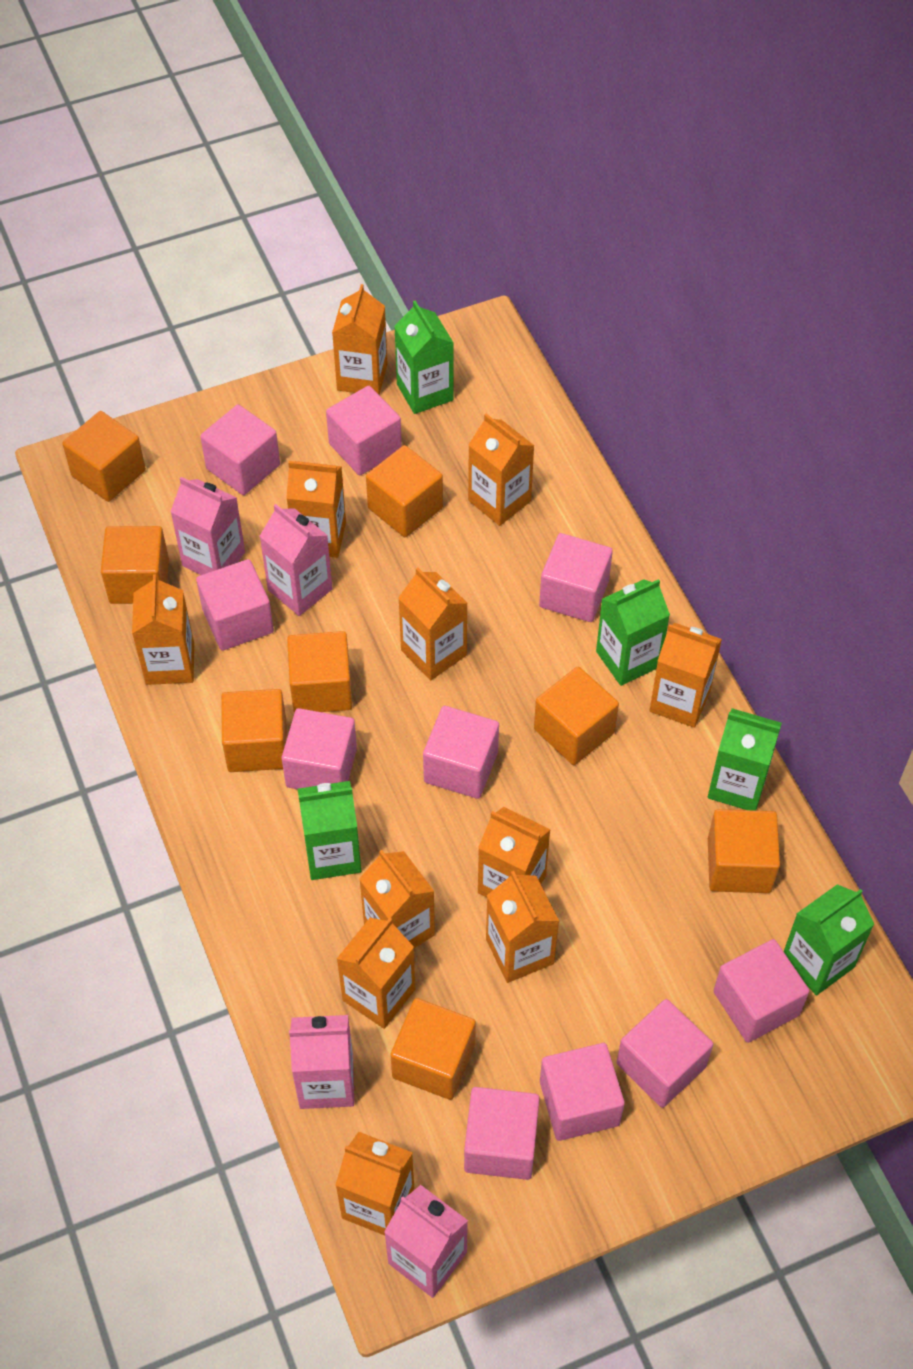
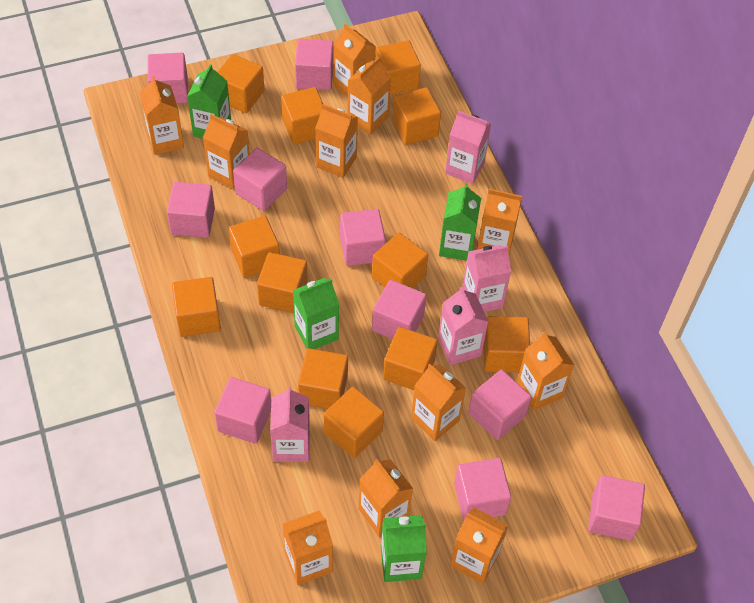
green carton: 5 -> 4
orange cube: 8 -> 12

